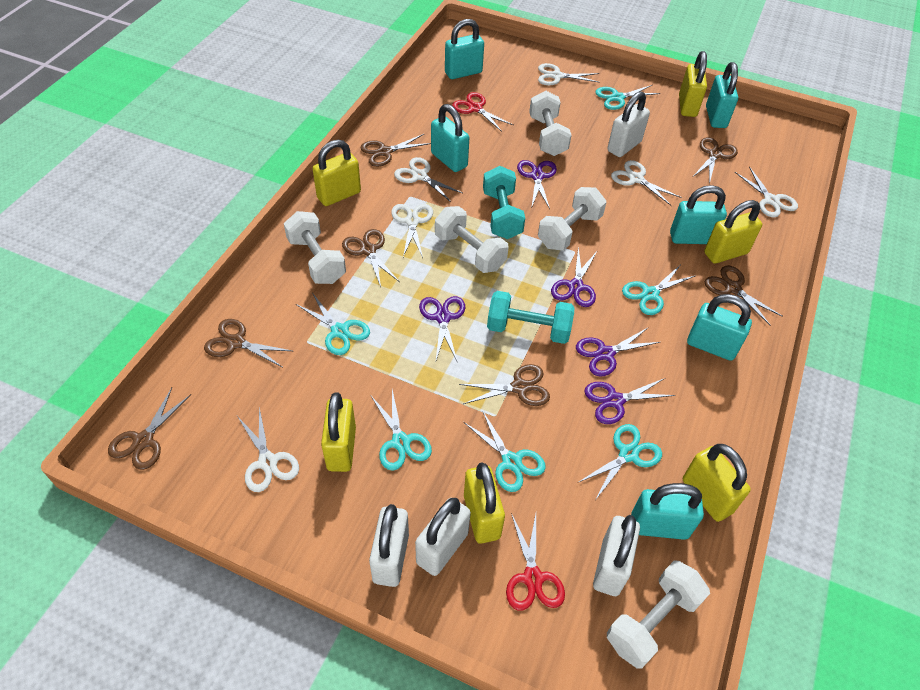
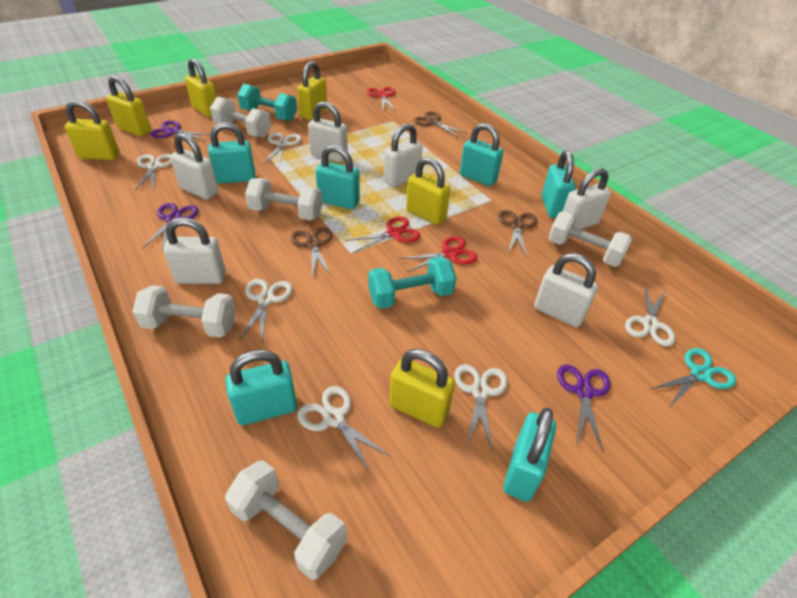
brown scissors: 7 -> 3
purple scissors: 5 -> 3
red scissors: 2 -> 3
turquoise scissors: 6 -> 1
white padlock: 4 -> 6

